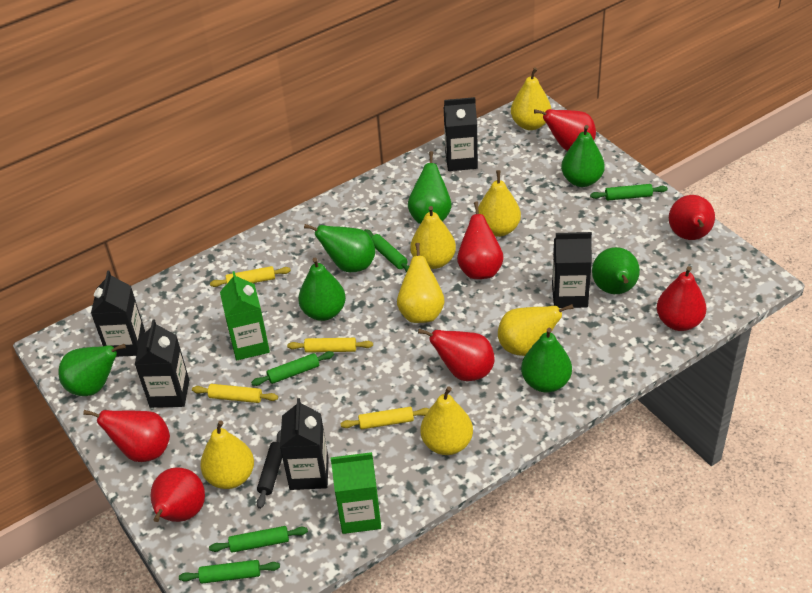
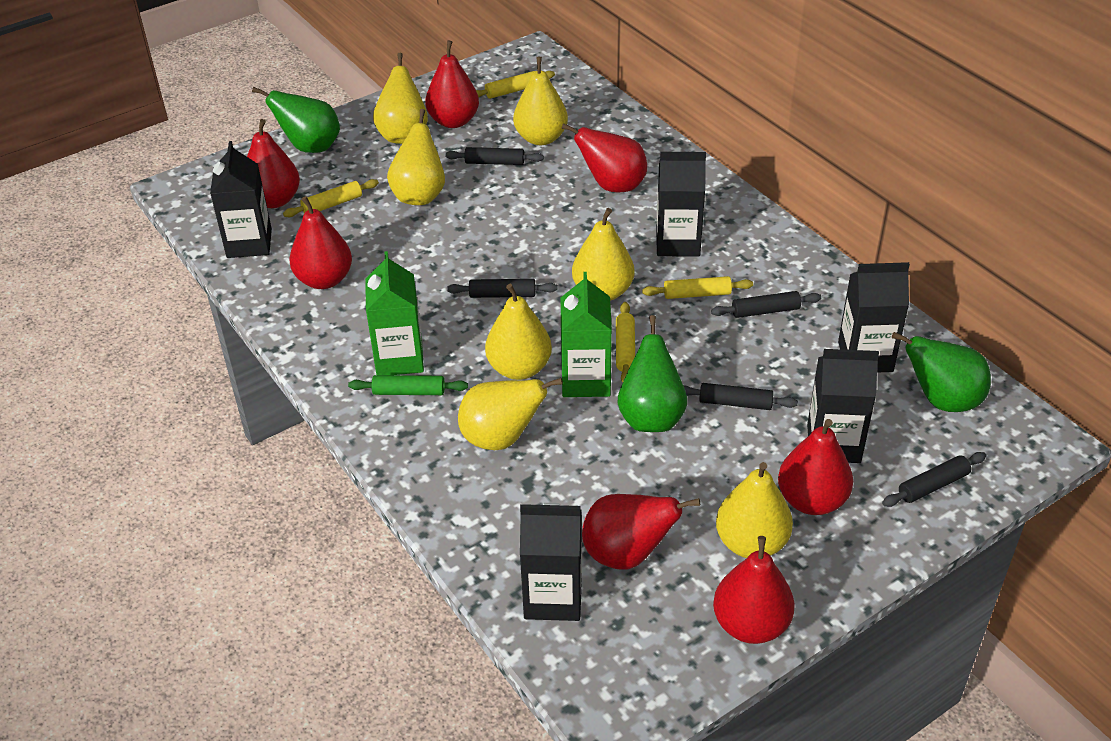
black rolling pin: 1 -> 5
green pear: 7 -> 3
green rolling pin: 5 -> 1

